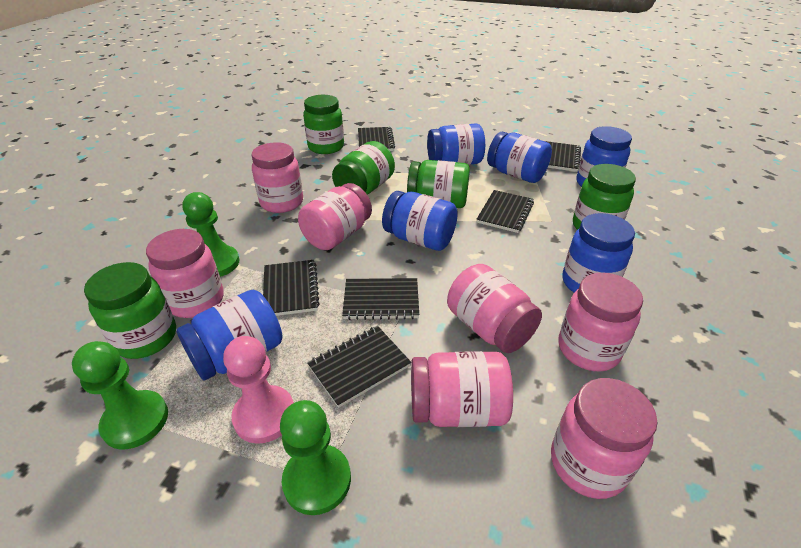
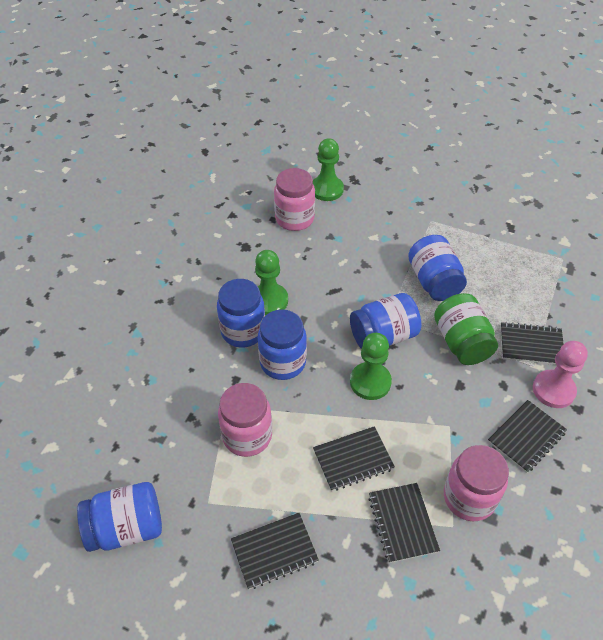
black notebook: 6 -> 5
blue jar: 6 -> 5
green jar: 5 -> 1
pink jar: 7 -> 3

